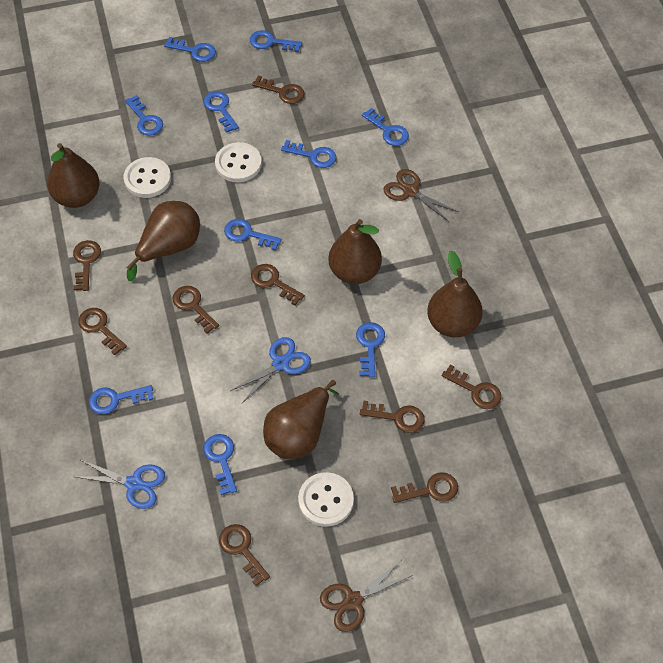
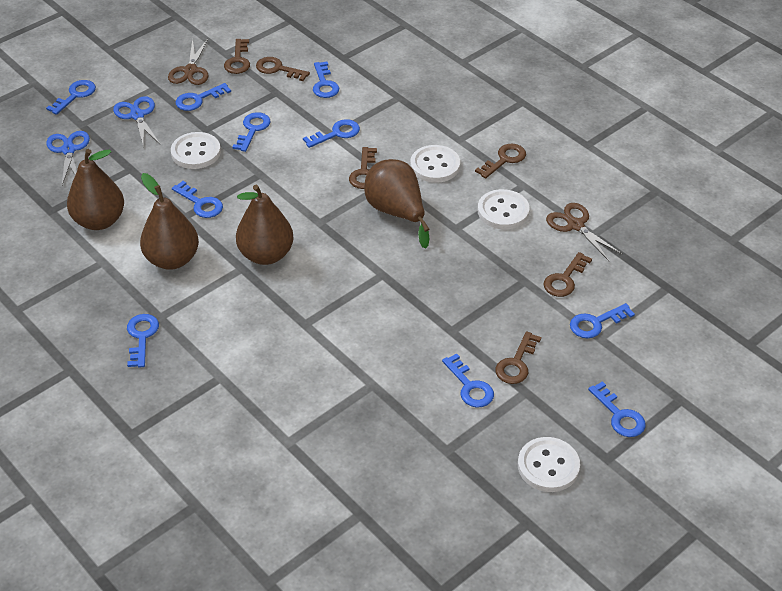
brown key: 9 -> 6
brown pear: 5 -> 4
white button: 3 -> 4

